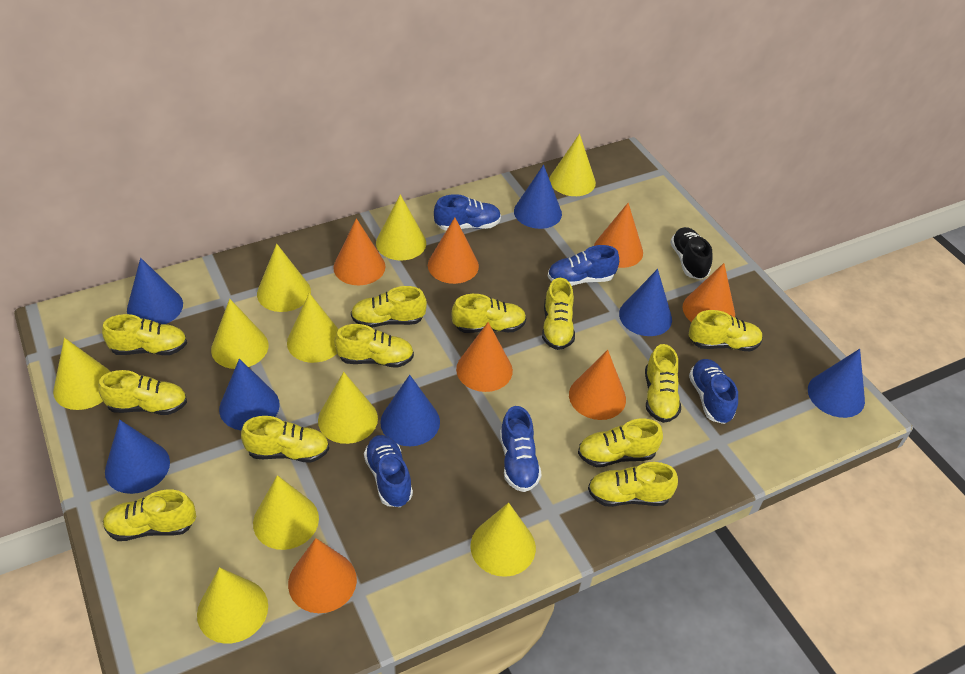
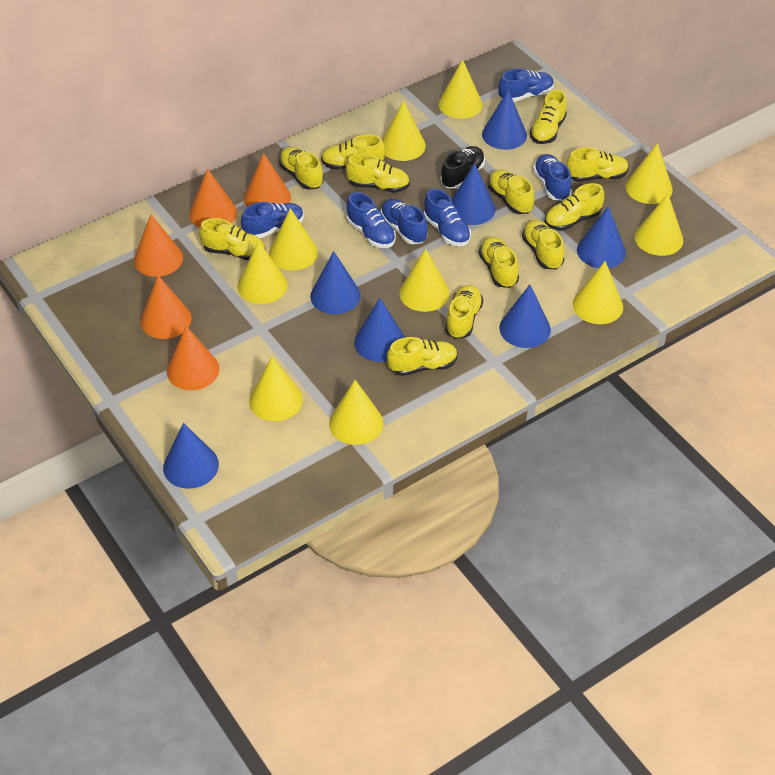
blue shoe: 5 -> 6
orange cone: 7 -> 5

